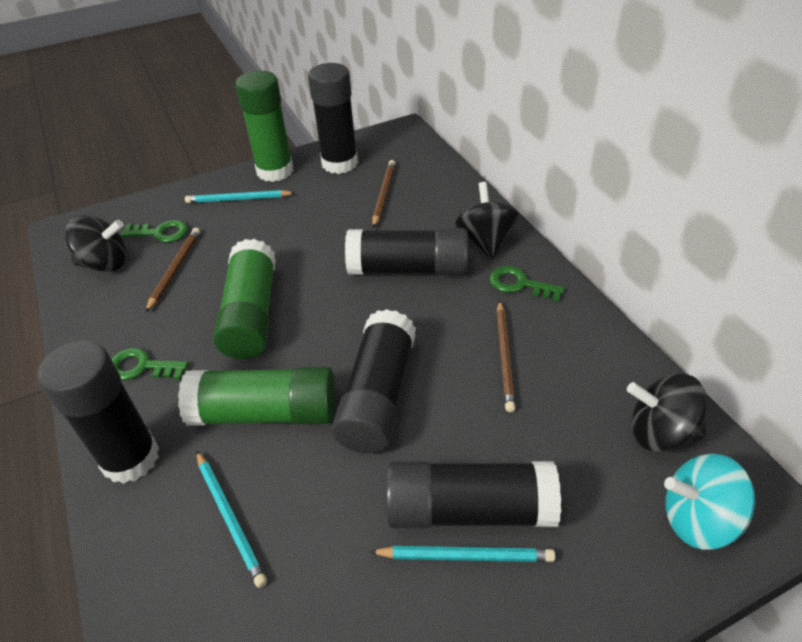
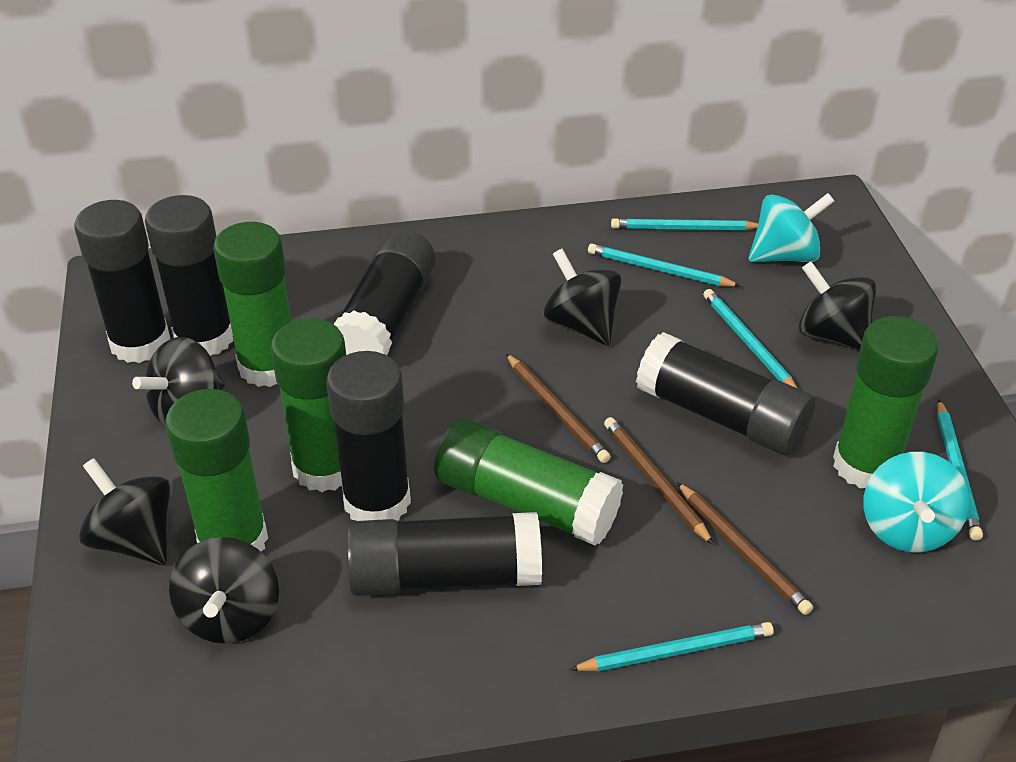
black glue stick: 5 -> 6
black spinning top: 3 -> 5
green glue stick: 3 -> 5
green key: 3 -> 0
turquoise pencil: 3 -> 5
turquoise spinning top: 1 -> 2

